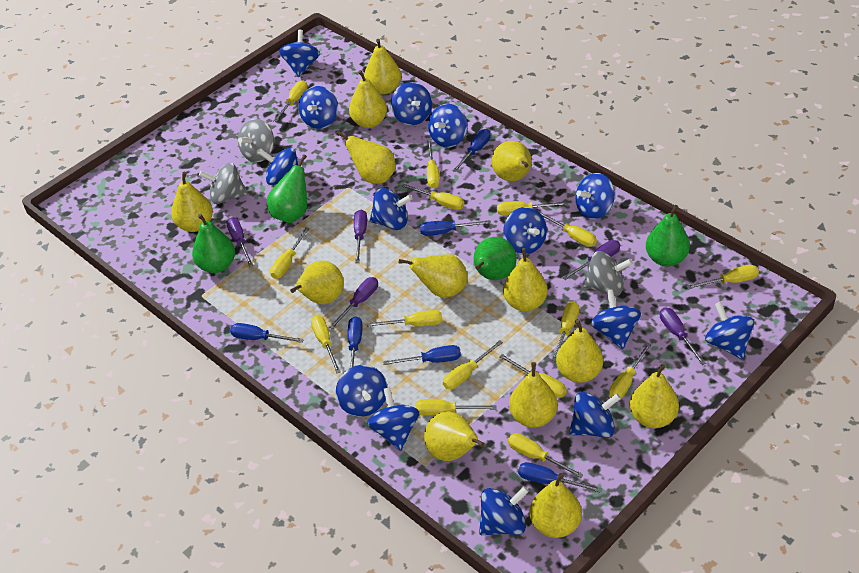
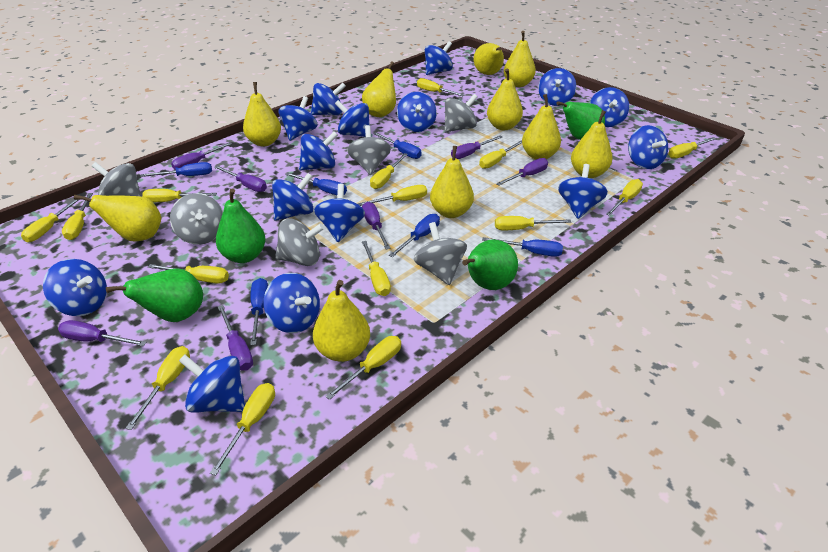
blue spinning top: 14 -> 15
grey spinning top: 3 -> 6
purple screwdriver: 5 -> 7
yellow pear: 13 -> 10

